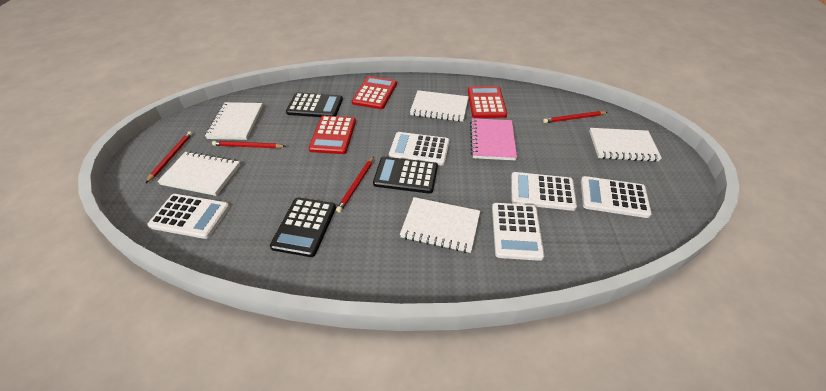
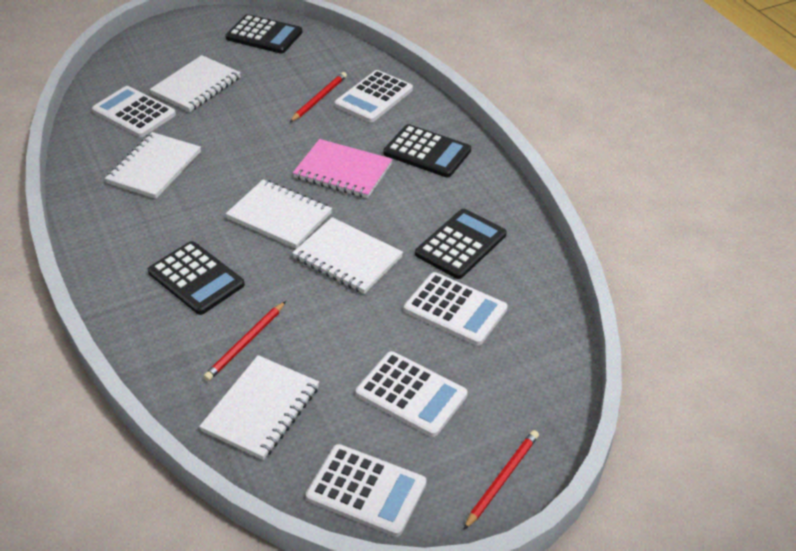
black calculator: 3 -> 4
red calculator: 3 -> 0
red pencil: 4 -> 3

